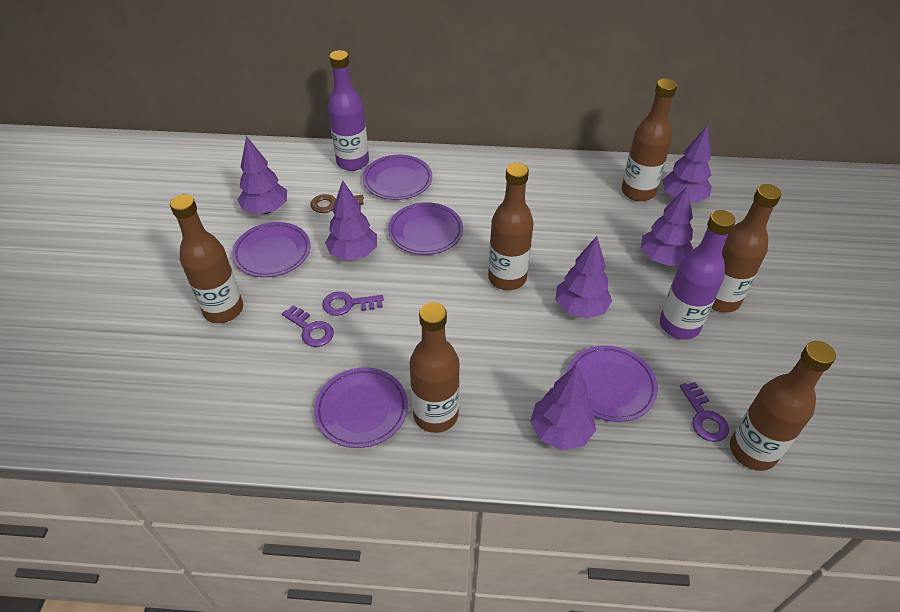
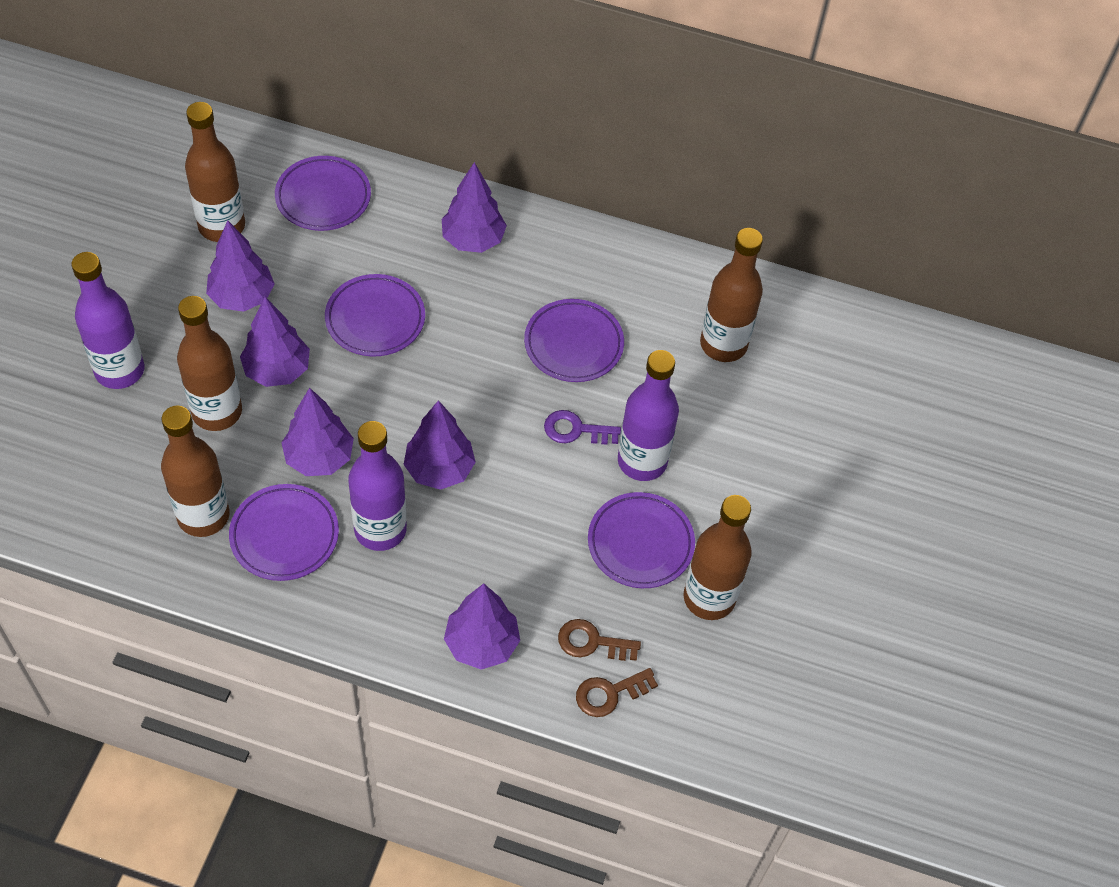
brown bottle: 6 -> 5
brown key: 1 -> 2
purple bottle: 2 -> 3
purple key: 3 -> 1

